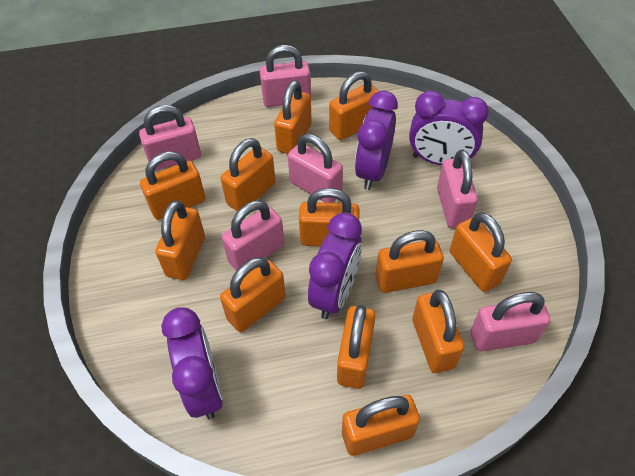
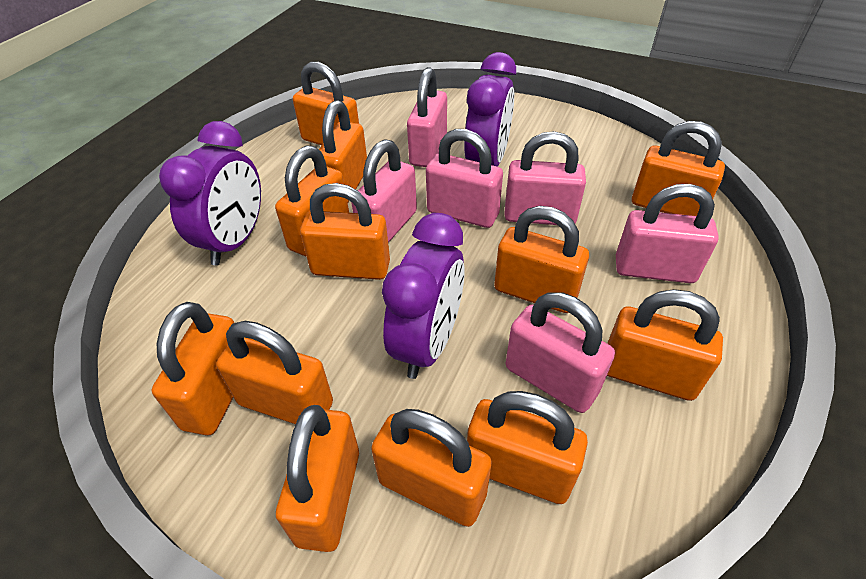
purple clock: 4 -> 3

